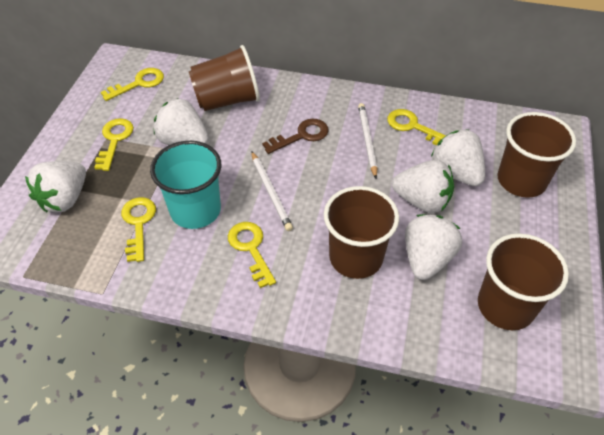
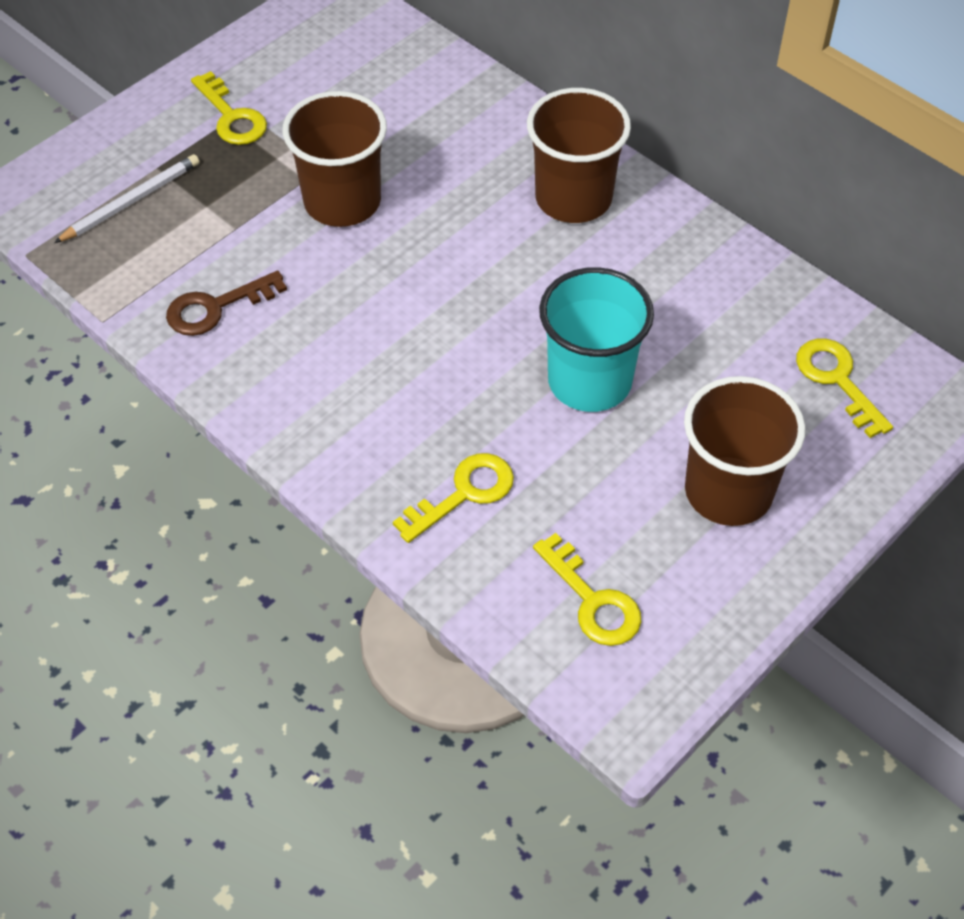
brown cup: 4 -> 3
white pencil: 2 -> 1
white strawberry: 5 -> 0
yellow key: 5 -> 4

